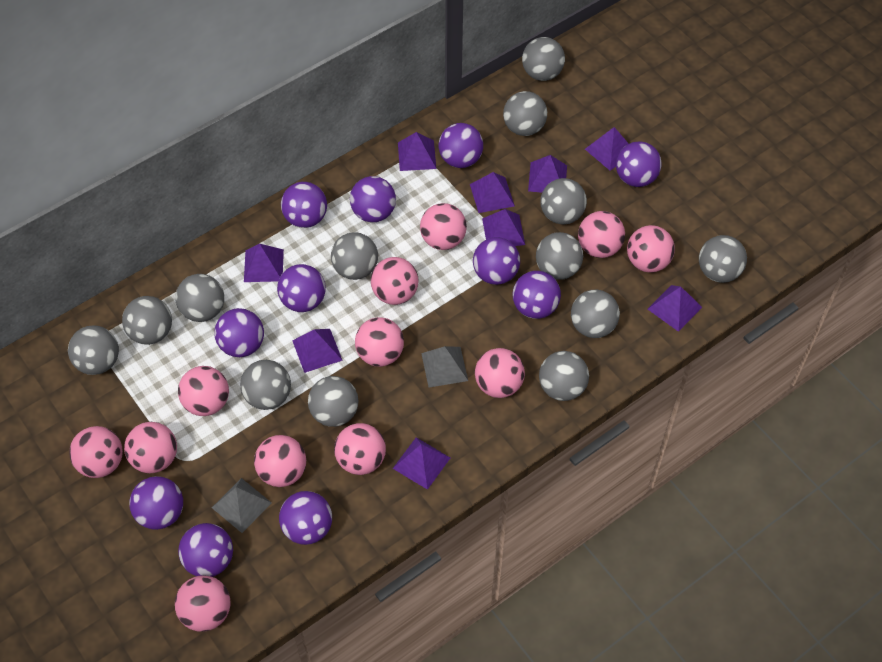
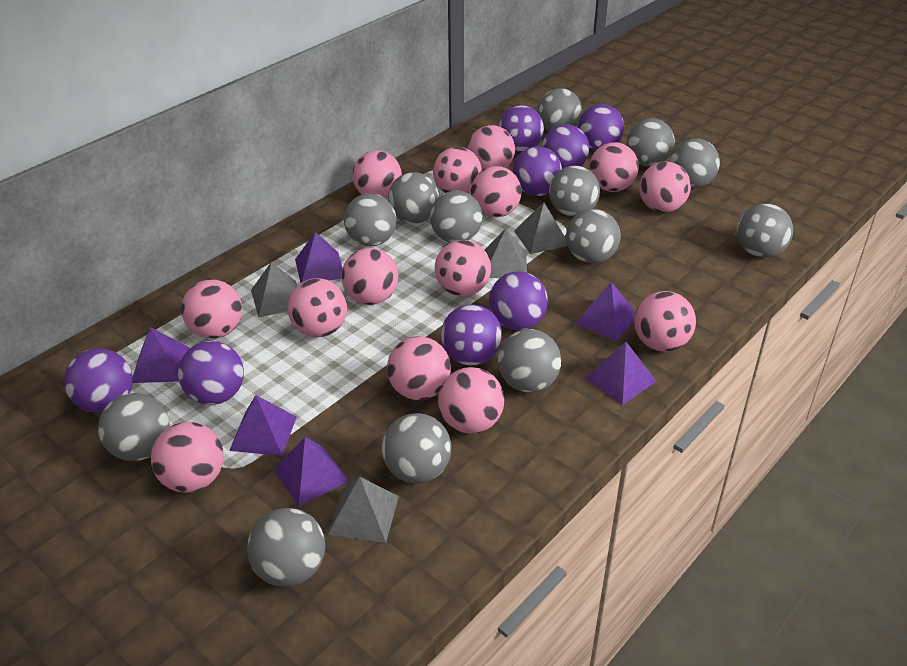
grey pyramid: 2 -> 4
pink ball: 12 -> 14
purple ball: 11 -> 8
purple pyramid: 9 -> 6

